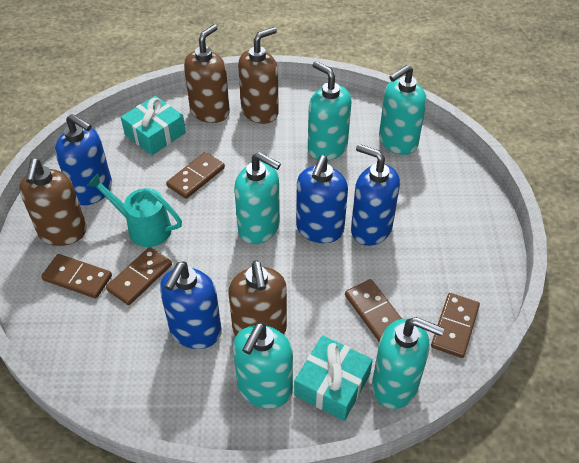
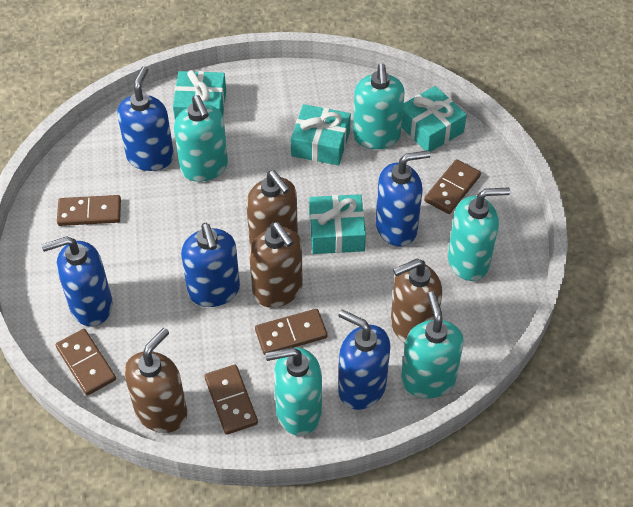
blue soap dispenser: 4 -> 5
turquoise gift: 2 -> 4
turquoise watering can: 1 -> 0

